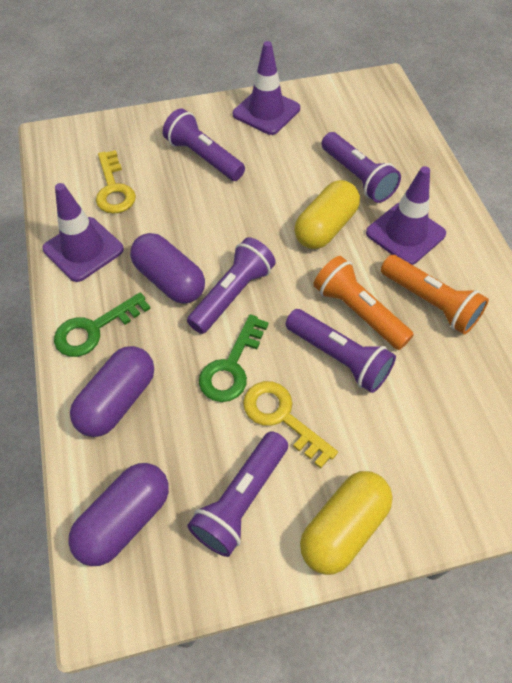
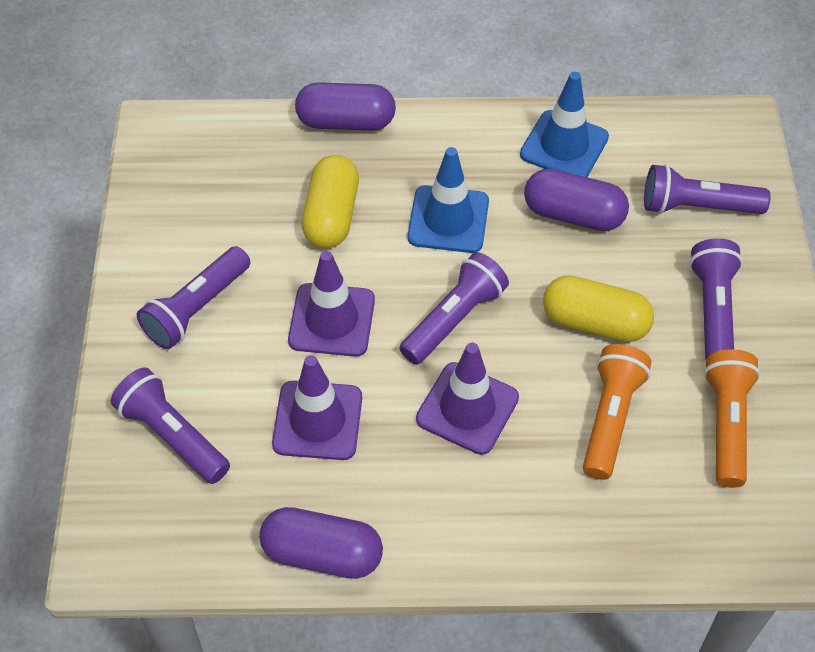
blue traffic cone: 0 -> 2
green key: 2 -> 0
yellow key: 2 -> 0

